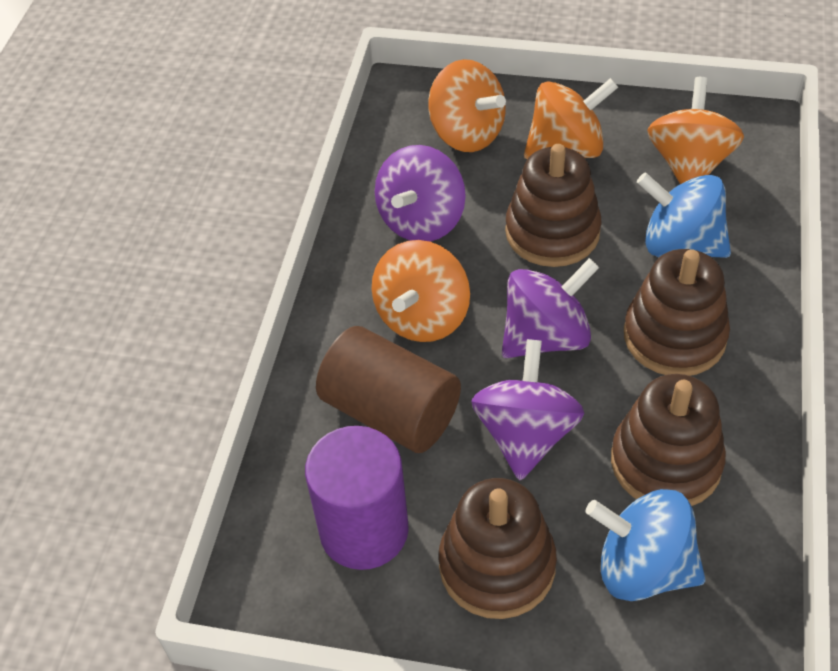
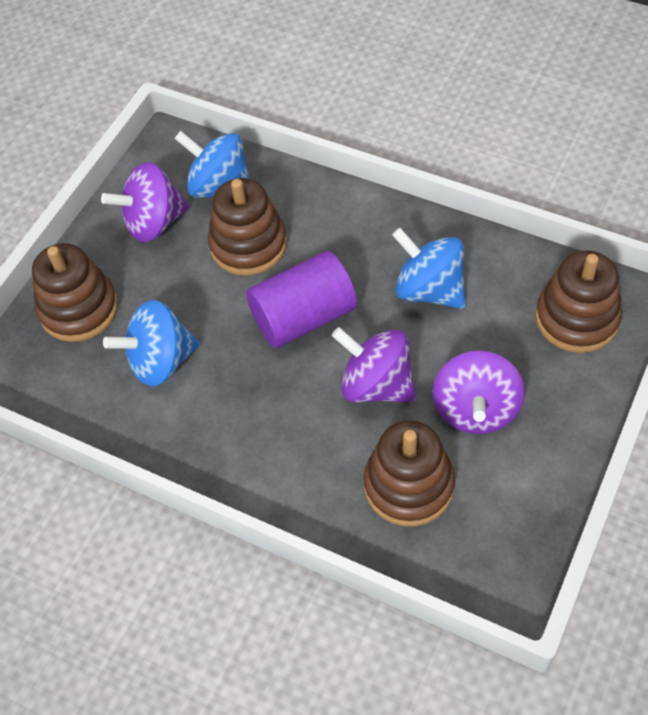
blue spinning top: 2 -> 3
brown cylinder: 1 -> 0
orange spinning top: 4 -> 0

